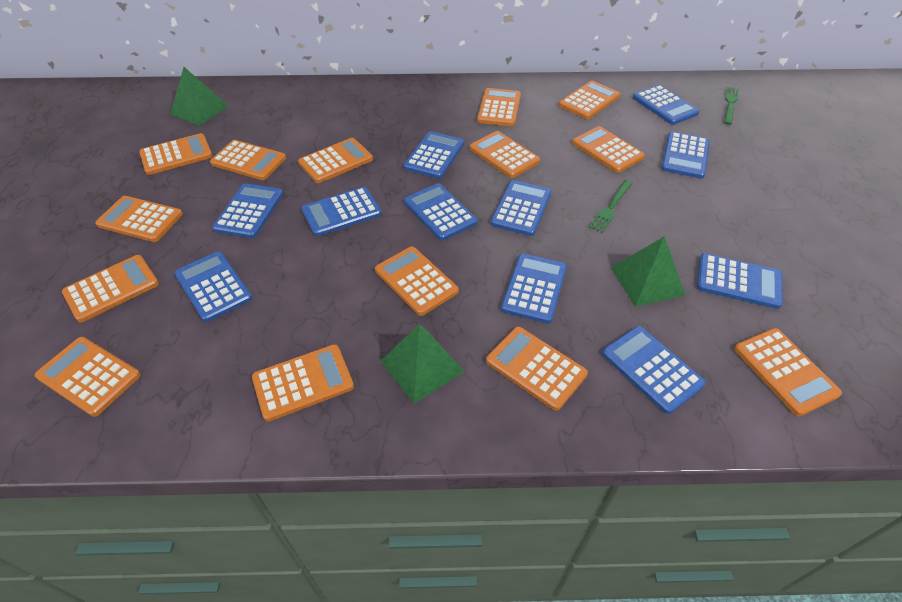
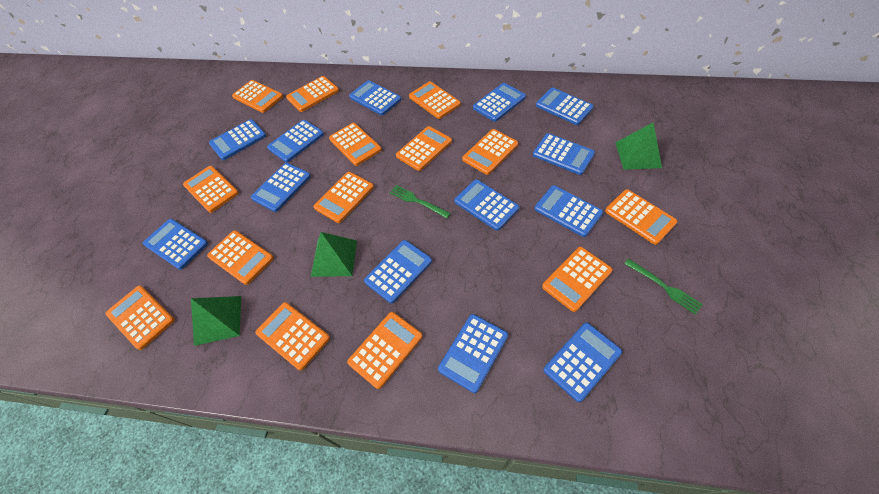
blue calculator: 11 -> 13

